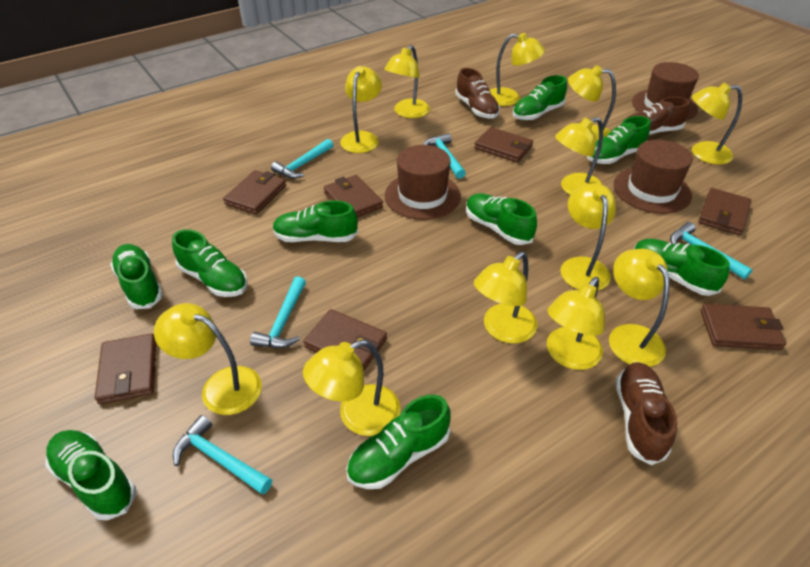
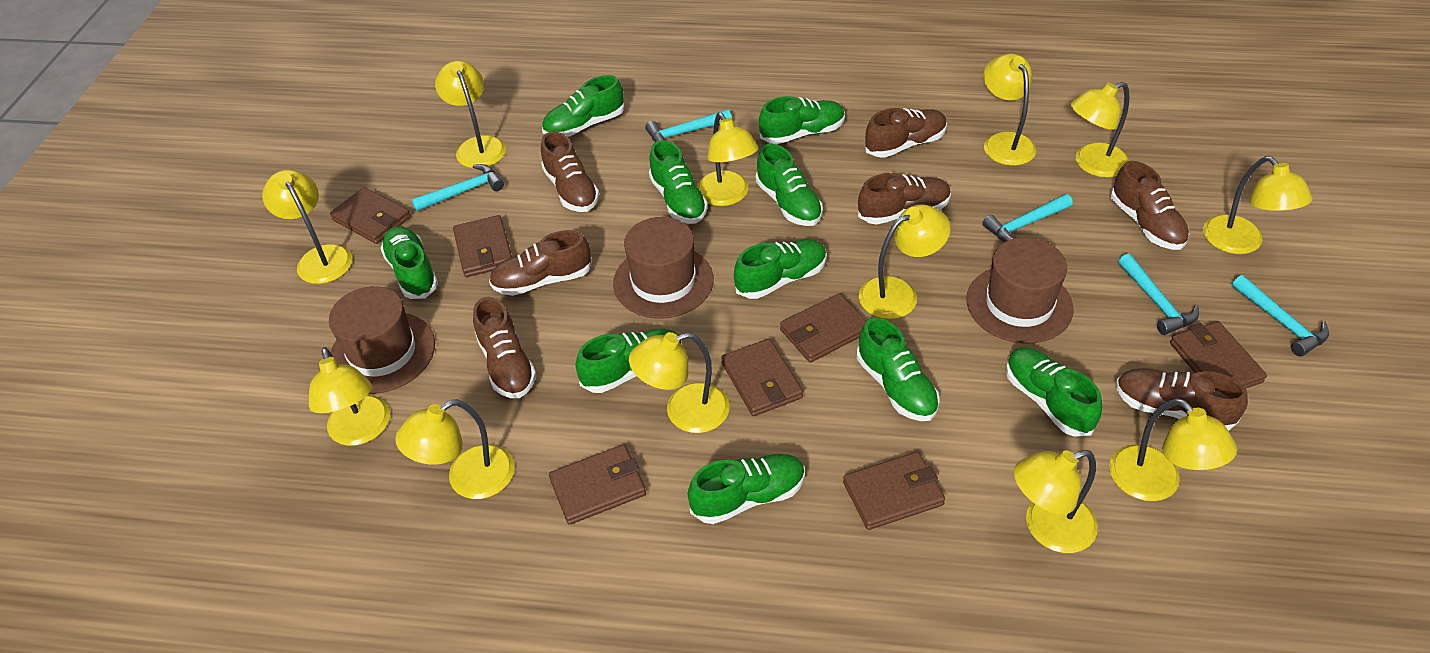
brown shoe: 3 -> 7
green shoe: 9 -> 10

